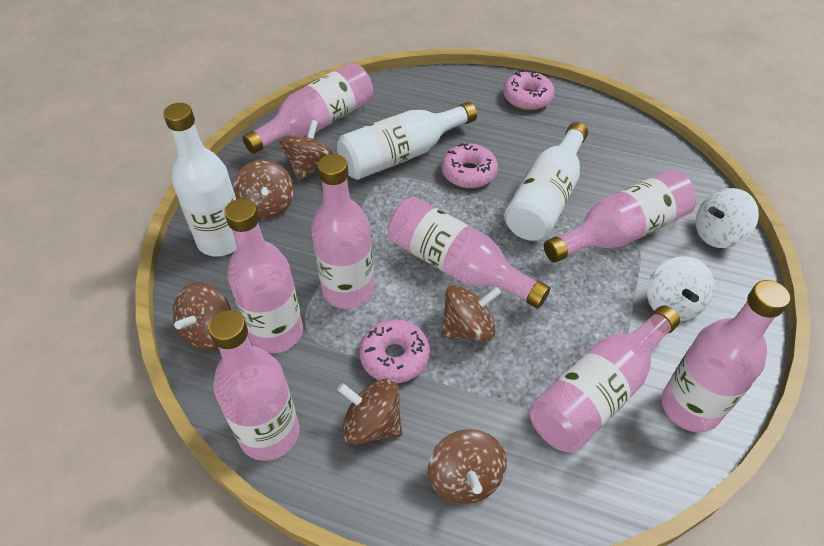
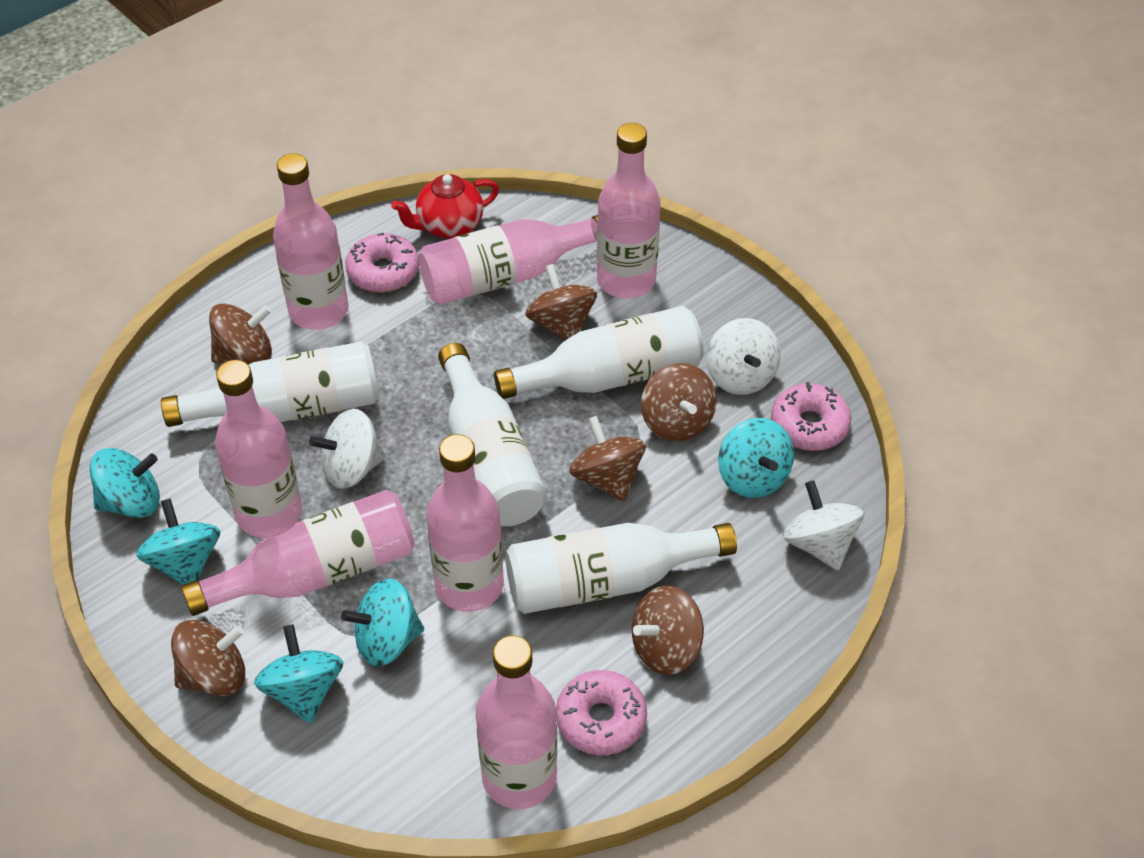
pink bottle: 8 -> 7
red teapot: 0 -> 1
turquoise spinning top: 0 -> 5
white bottle: 3 -> 4
white spinning top: 2 -> 3

